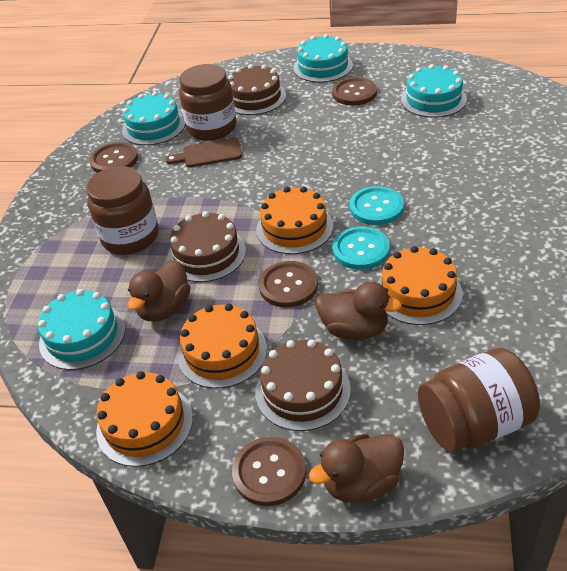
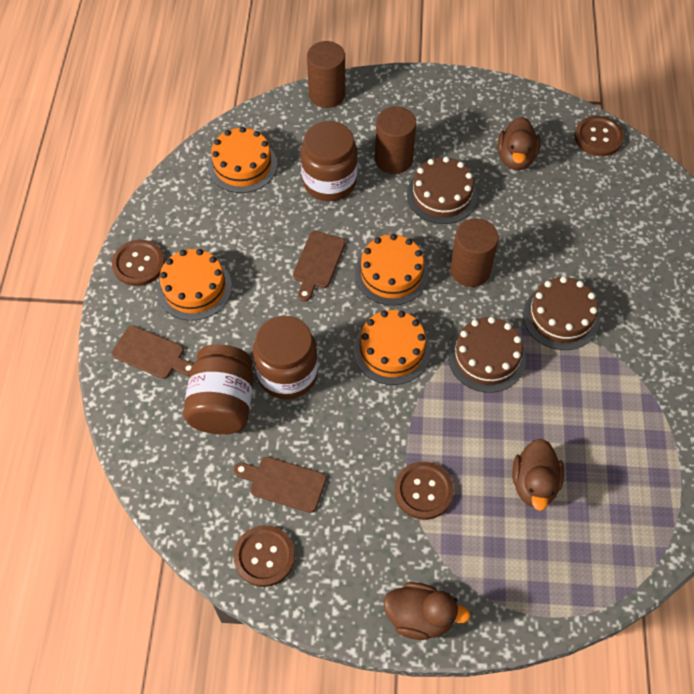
brown cutting board: 1 -> 3
brown cylinder: 0 -> 3
turquoise button: 2 -> 0
turquoise cake: 4 -> 0

